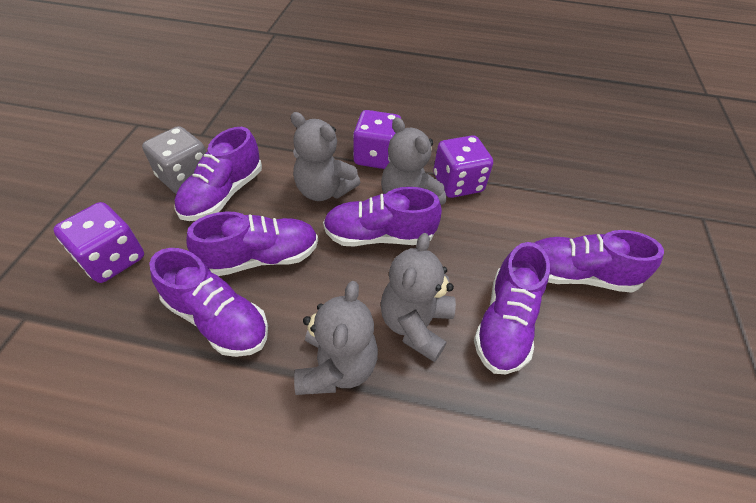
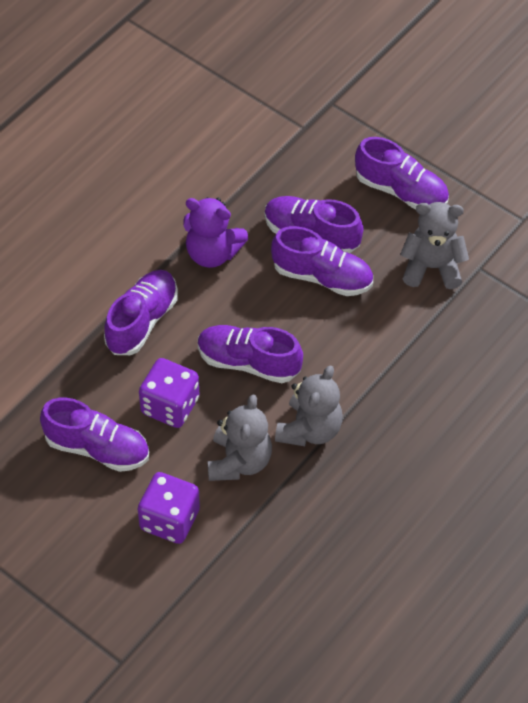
grey dice: 1 -> 0
grey teddy bear: 4 -> 3
purple dice: 3 -> 2
purple teddy bear: 0 -> 1

